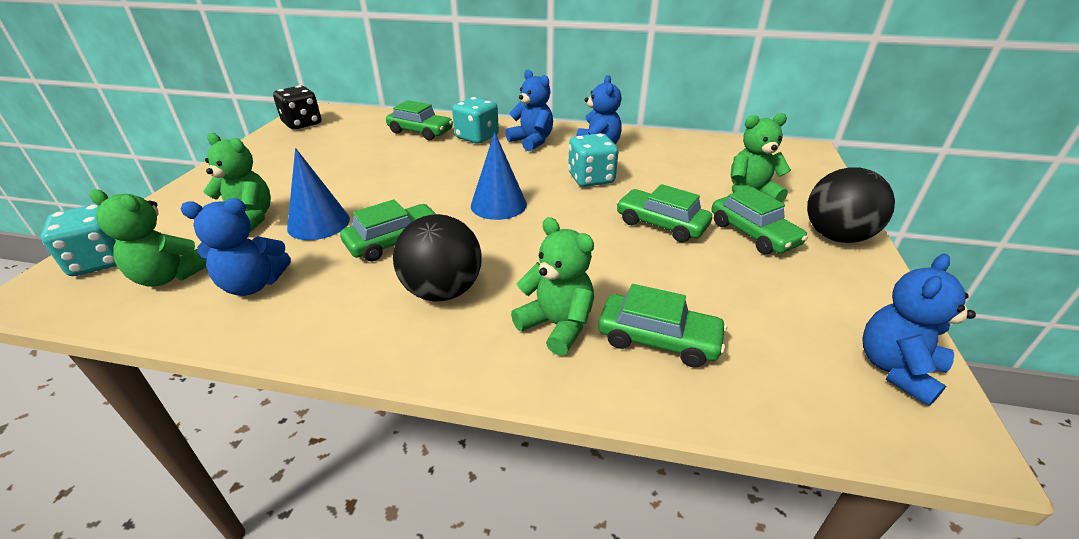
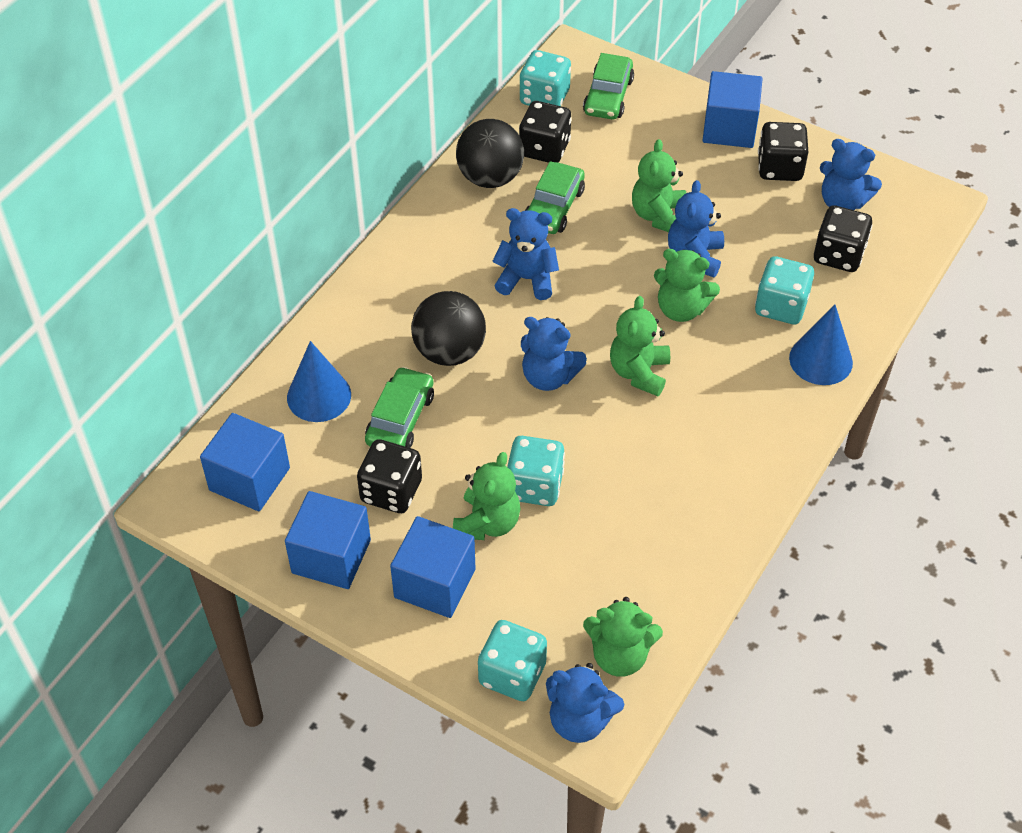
black dice: 1 -> 4
blue cube: 0 -> 4
blue teddy bear: 4 -> 5
green car: 5 -> 3
green teddy bear: 4 -> 5
turquoise dice: 3 -> 4

